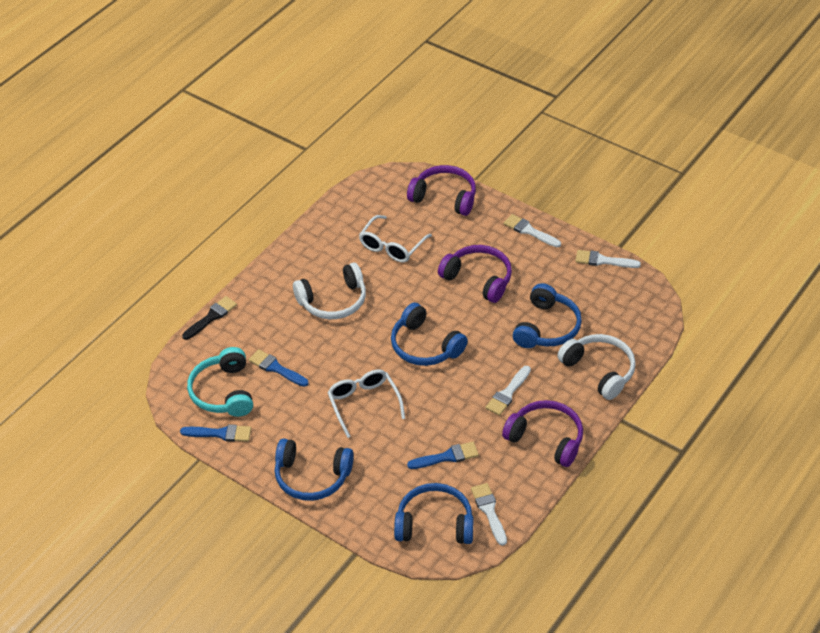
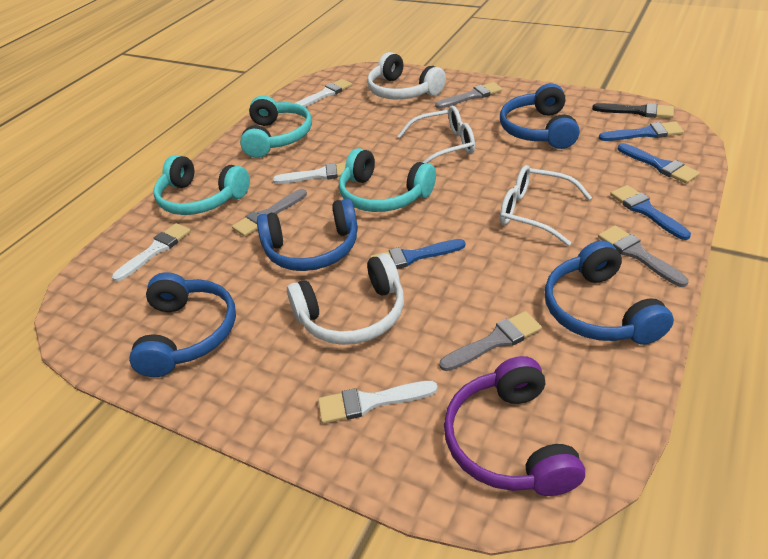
blue brush: 3 -> 4
grey brush: 0 -> 4
purple headphones: 3 -> 1
turquoise headphones: 1 -> 3

